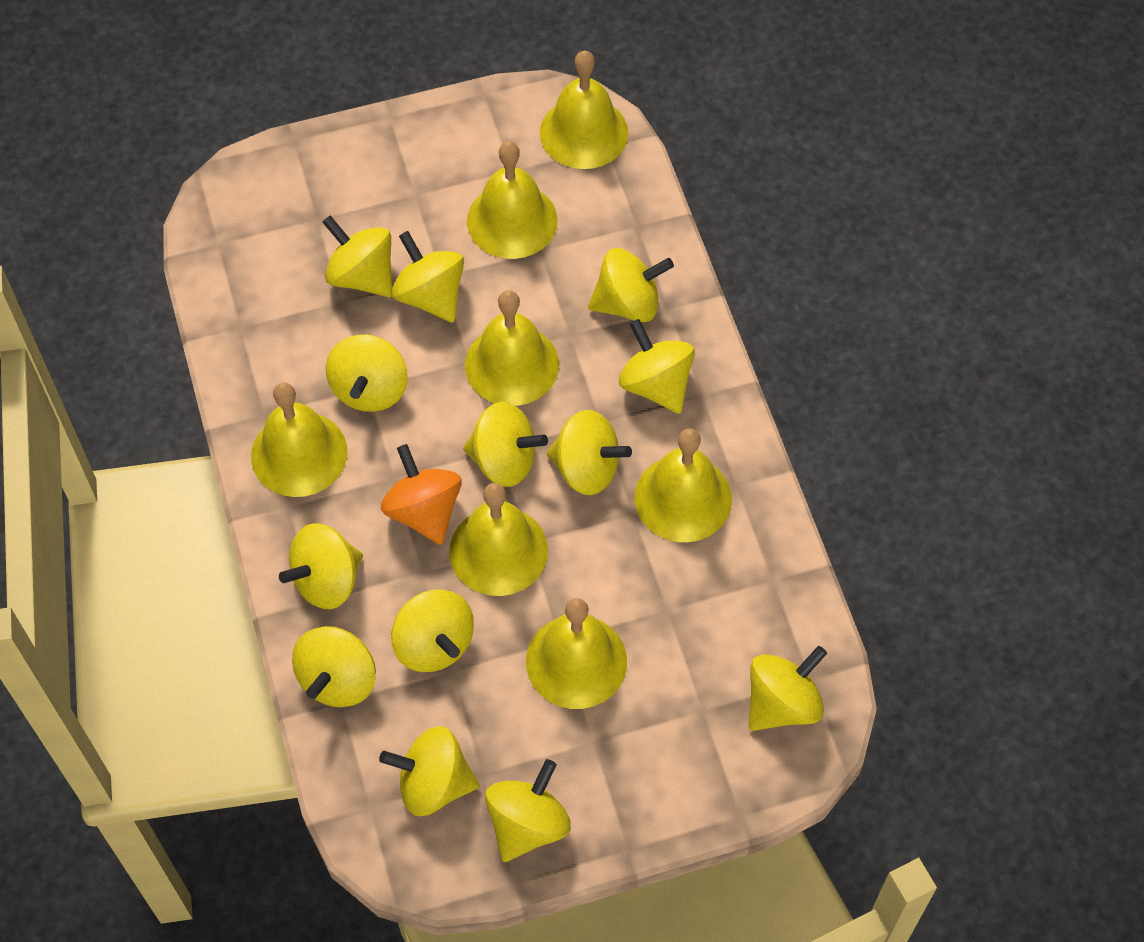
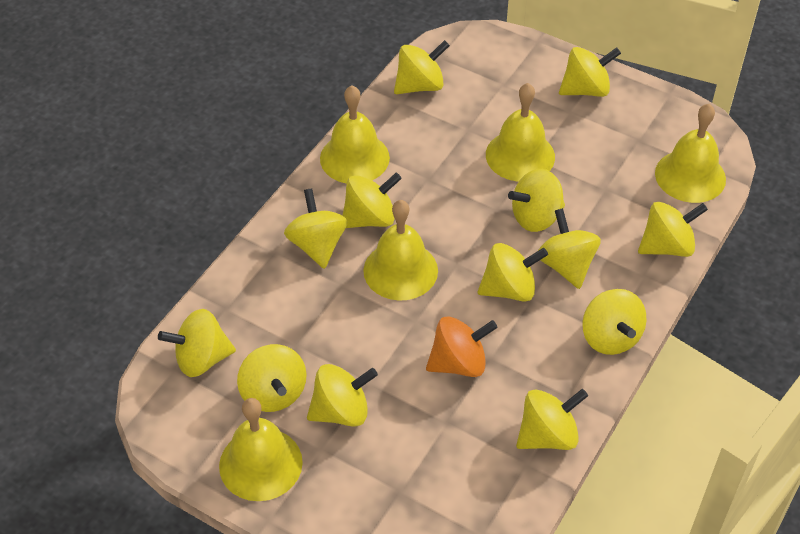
yellow bell: 7 -> 5

